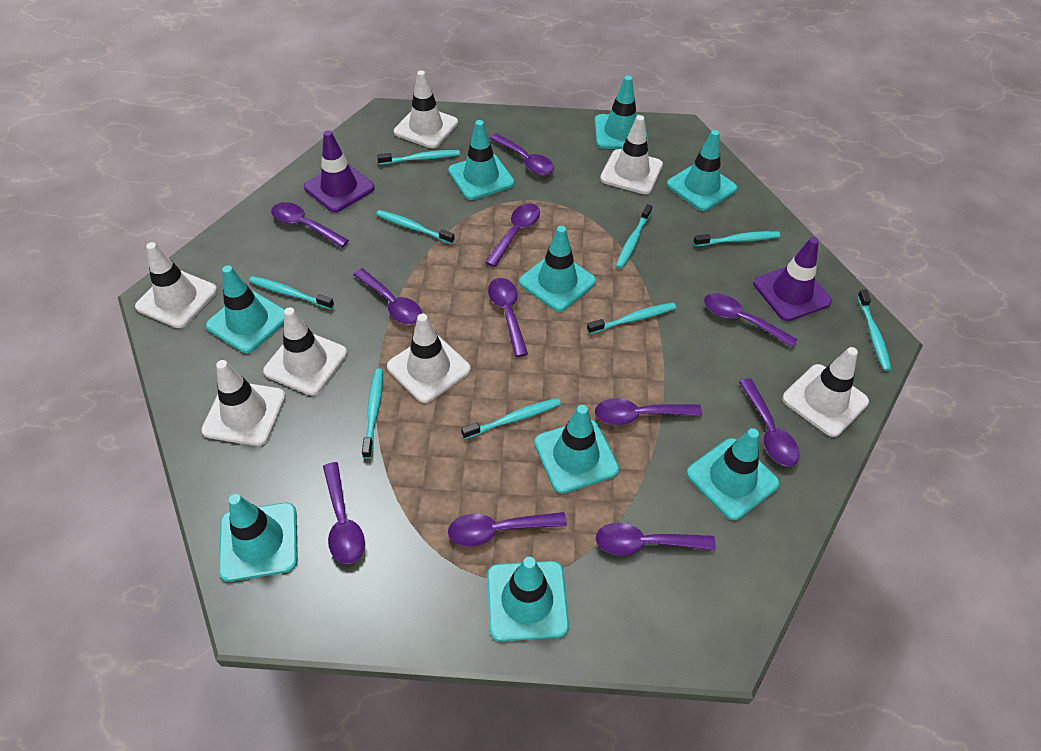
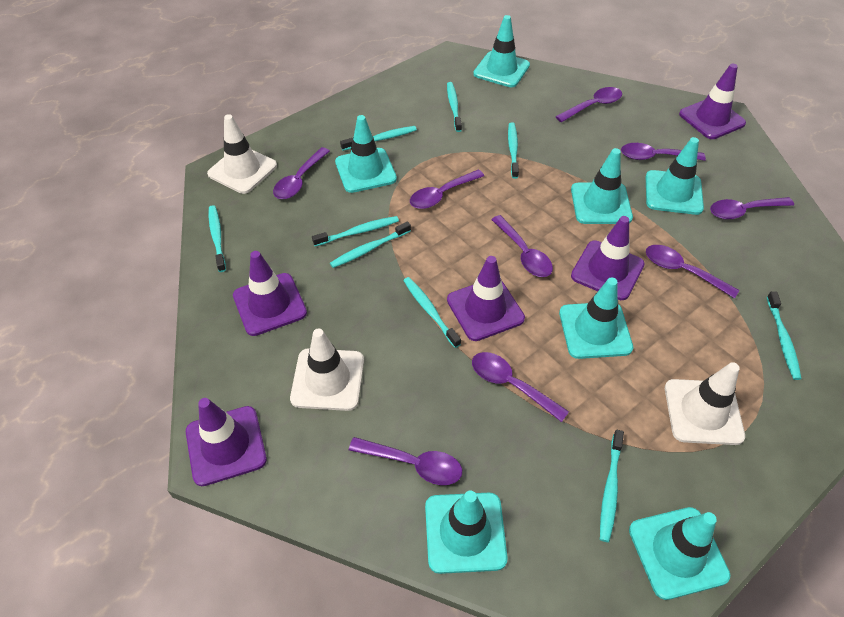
purple spoon: 11 -> 9
purple traffic cone: 2 -> 5
turquoise traffic cone: 9 -> 7
white traffic cone: 7 -> 3

